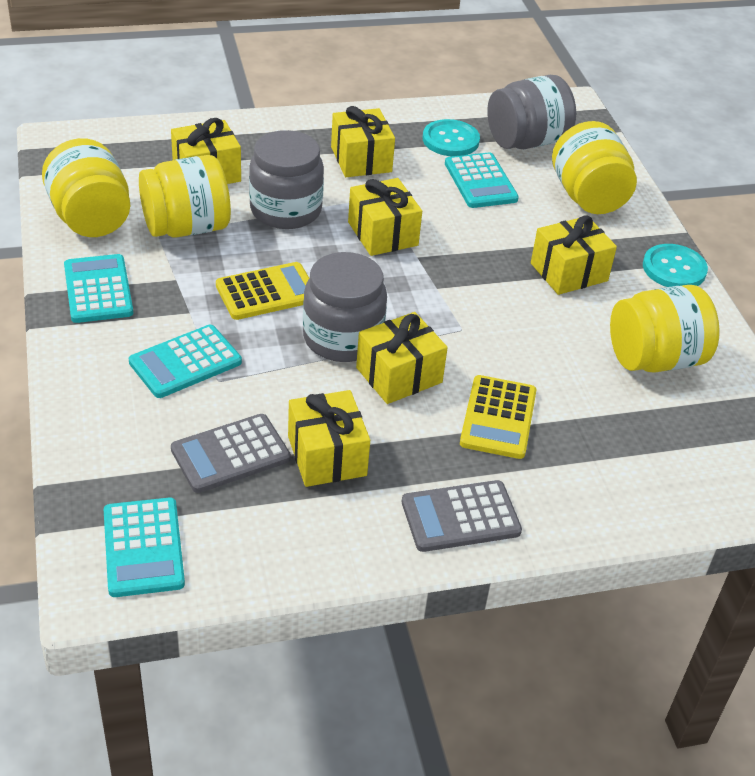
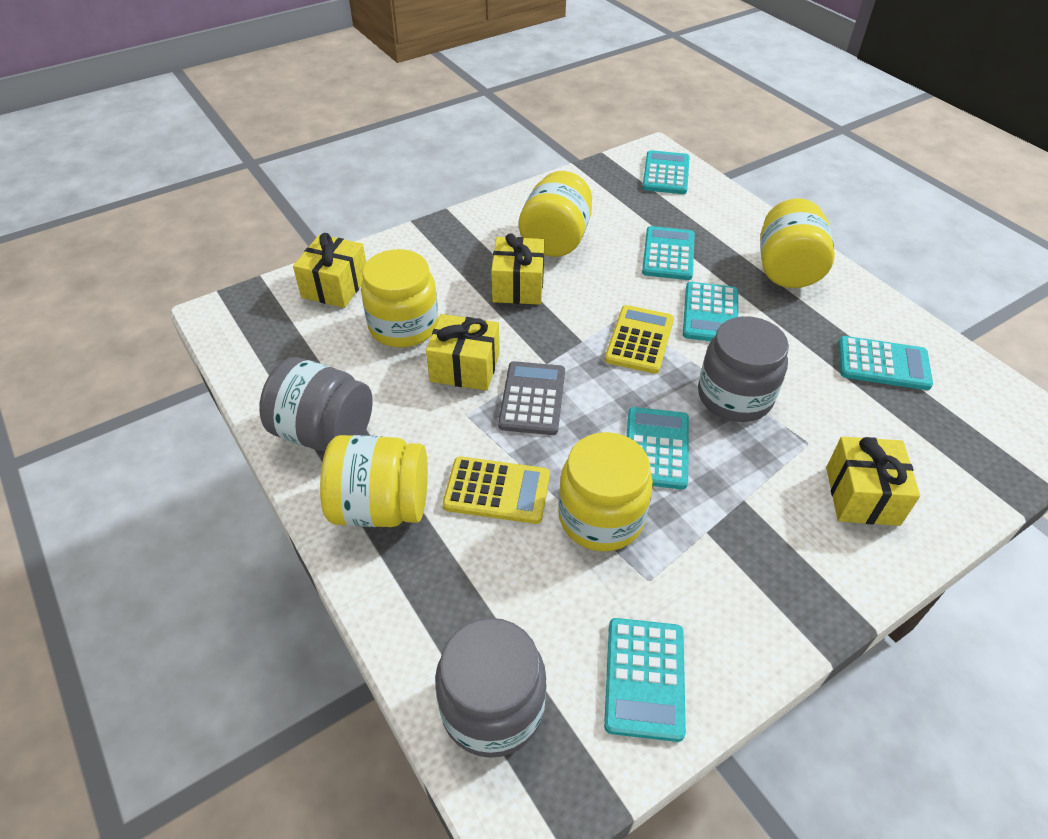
grey calculator: 2 -> 1
turquoise button: 2 -> 0
turquoise calculator: 4 -> 6
yellow gift: 6 -> 4
yellow jar: 4 -> 5

